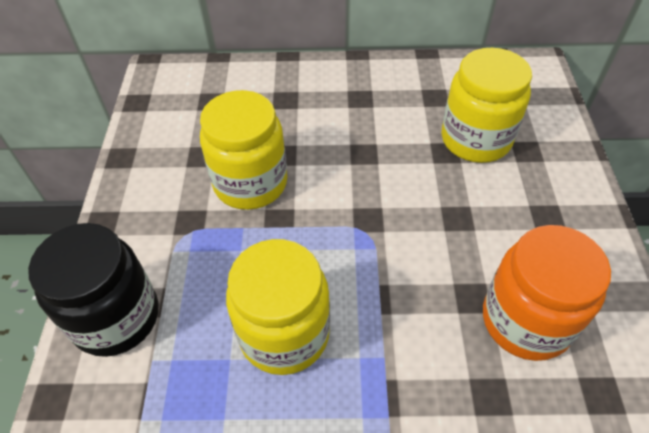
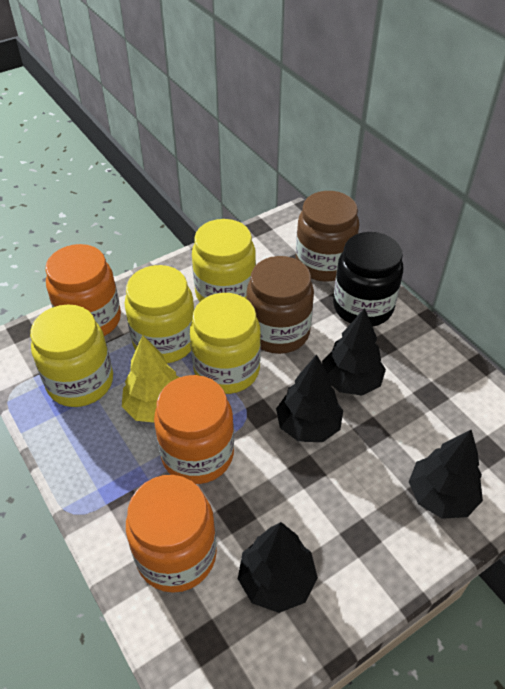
black tree: 0 -> 4
brown jar: 0 -> 2
orange jar: 1 -> 3
yellow jar: 3 -> 4
yellow tree: 0 -> 1

